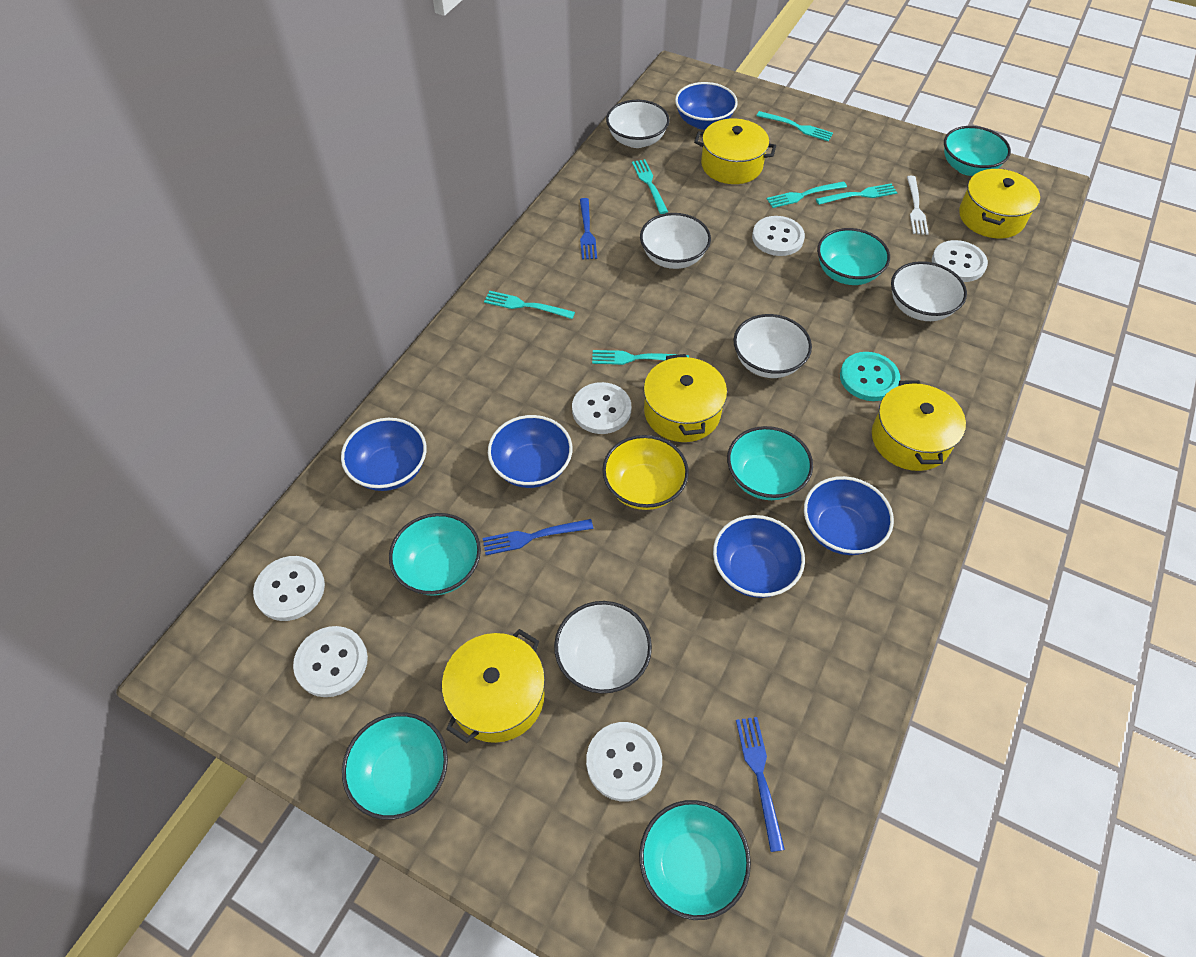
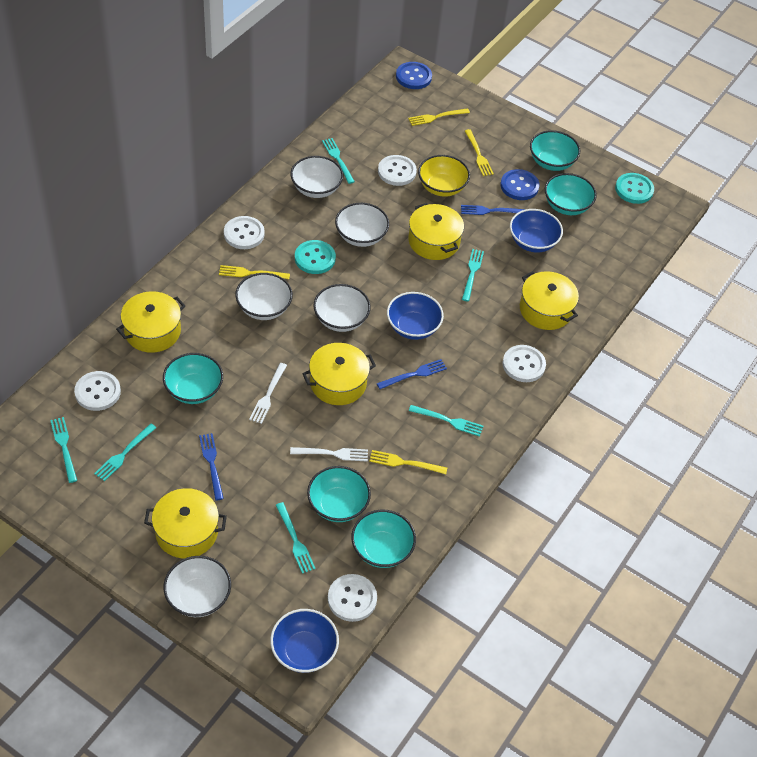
blue bowl: 5 -> 3
blue button: 0 -> 2
turquoise bowl: 6 -> 5
turquoise button: 1 -> 2
white button: 6 -> 5
white fork: 1 -> 2
yellow fork: 0 -> 4

